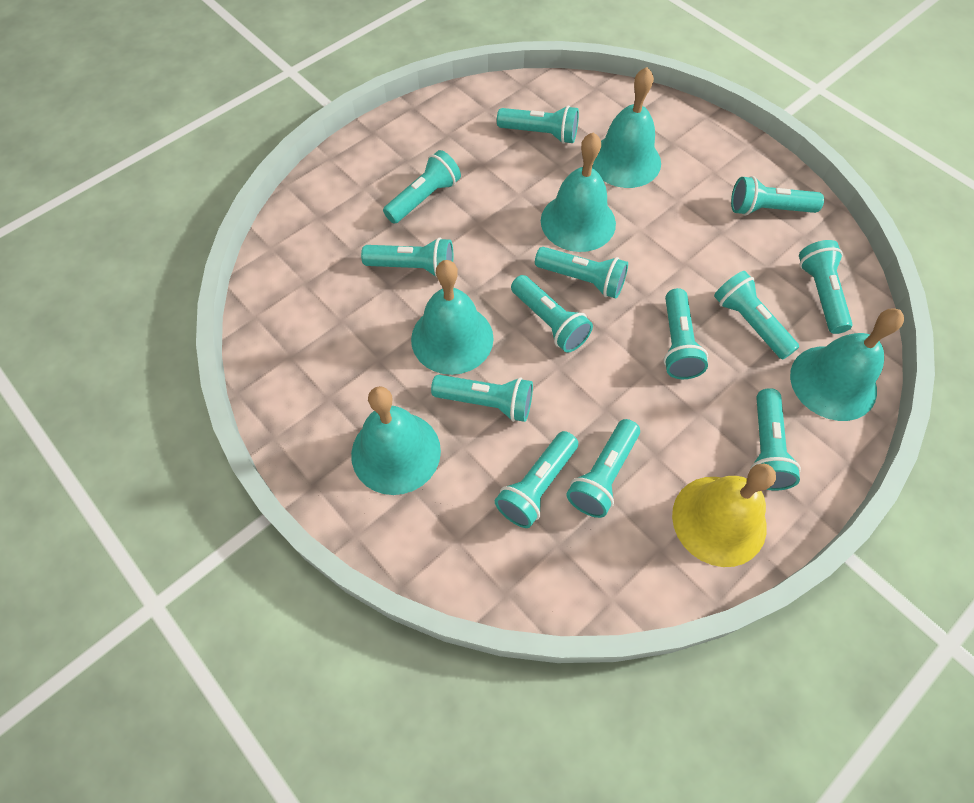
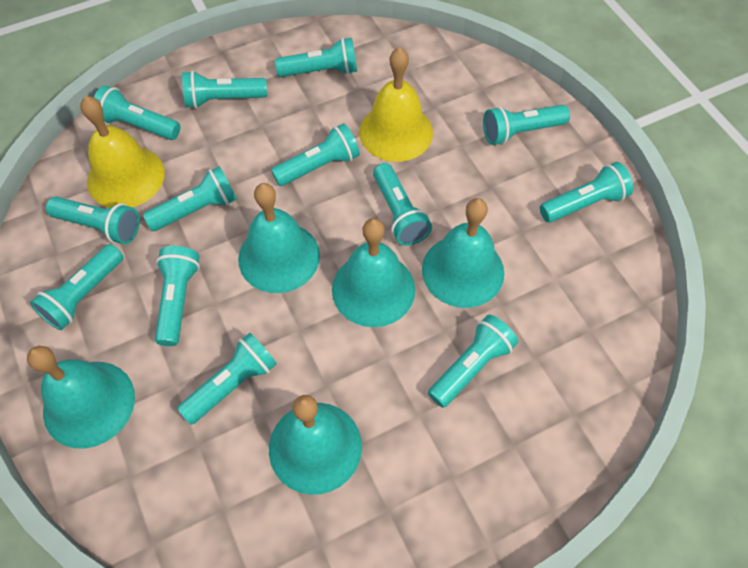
yellow bell: 1 -> 2

